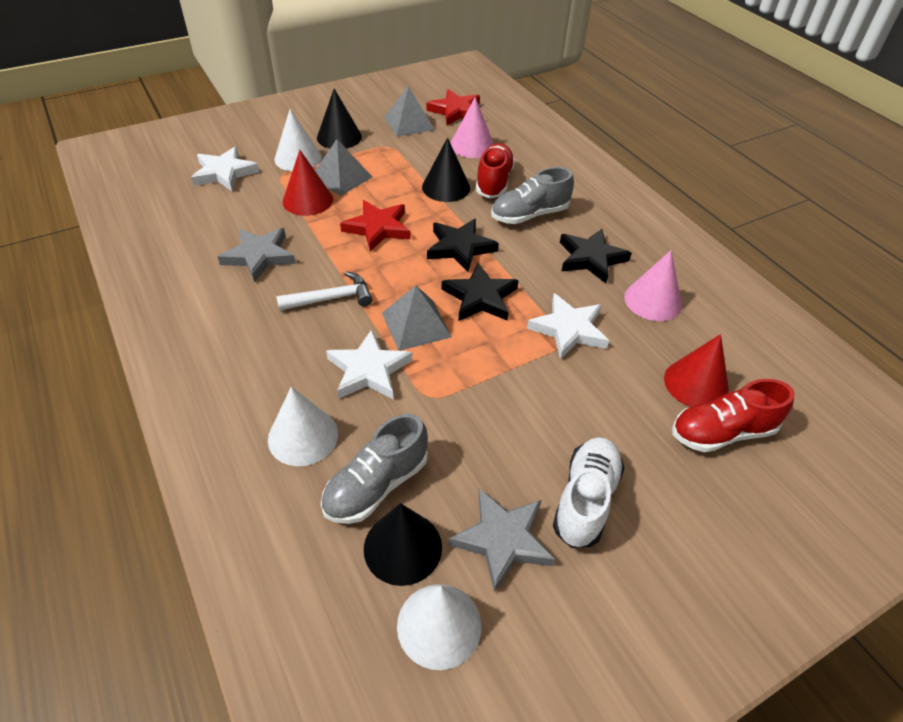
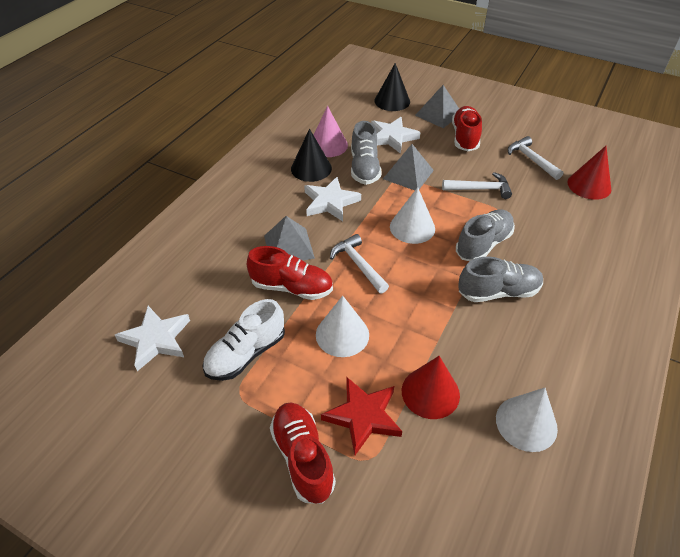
black cone: 3 -> 2
black star: 3 -> 0
grey shoe: 2 -> 3
grey star: 2 -> 0
pink cone: 2 -> 1
red shoe: 2 -> 3
red star: 2 -> 1
white hammer: 1 -> 3

